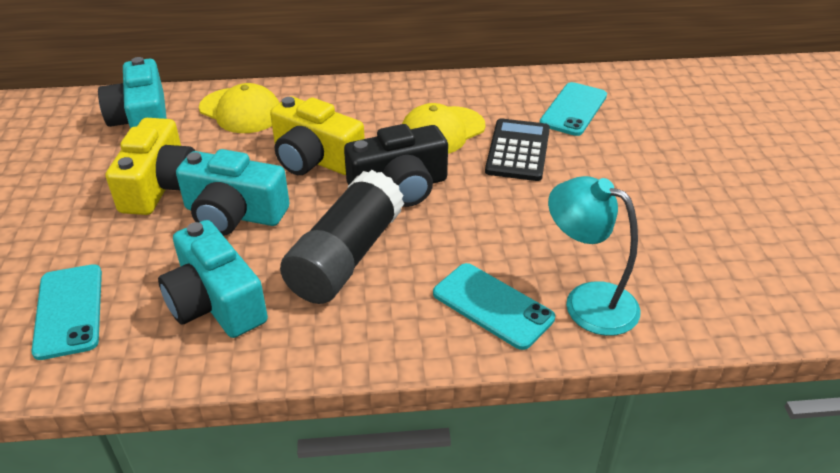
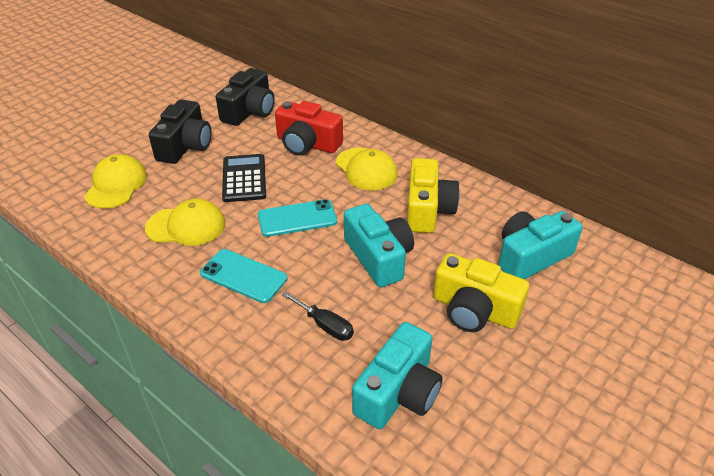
black camera: 1 -> 2
black glue stick: 1 -> 0
black screwdriver: 0 -> 1
red camera: 0 -> 1
turquoise lamp: 1 -> 0
turquoise phone: 3 -> 2
yellow cap: 2 -> 3

